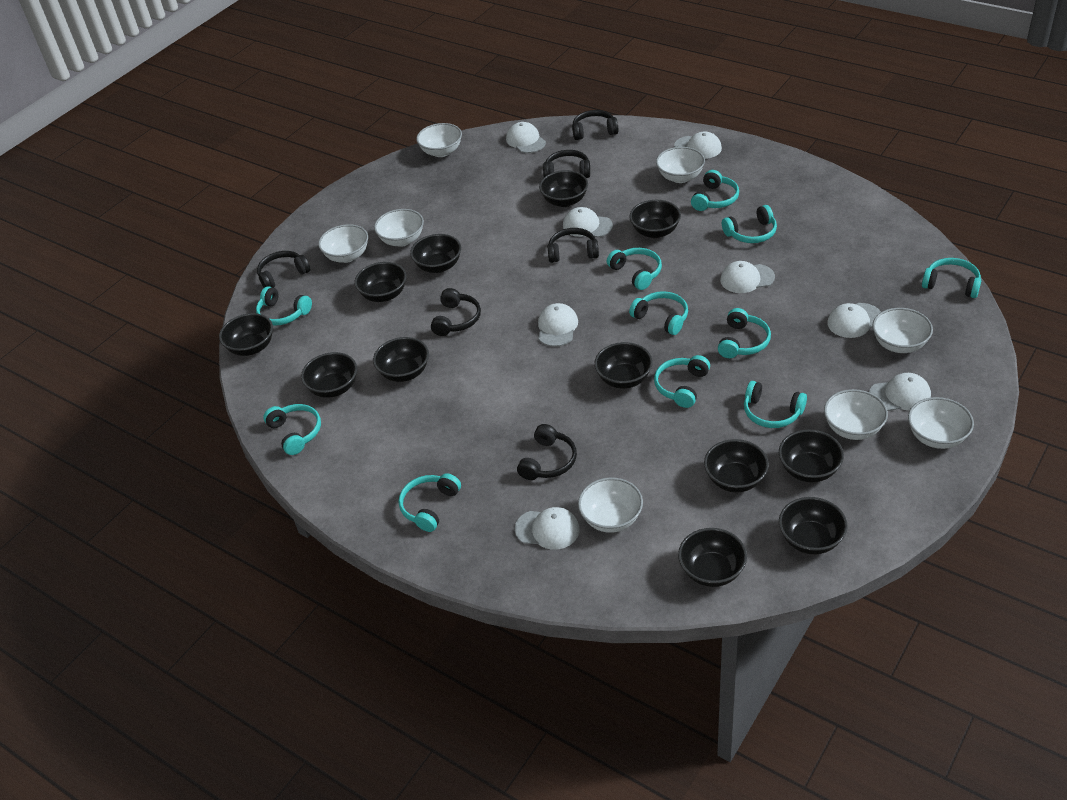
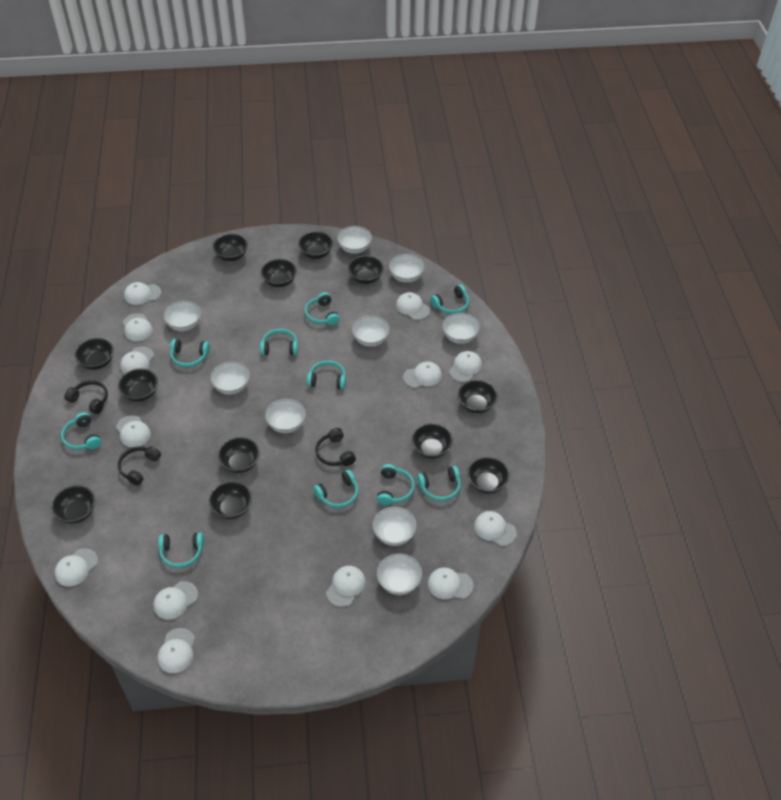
black headphones: 6 -> 3
turquoise headphones: 11 -> 10
white bowl: 8 -> 9
white cap: 8 -> 13

